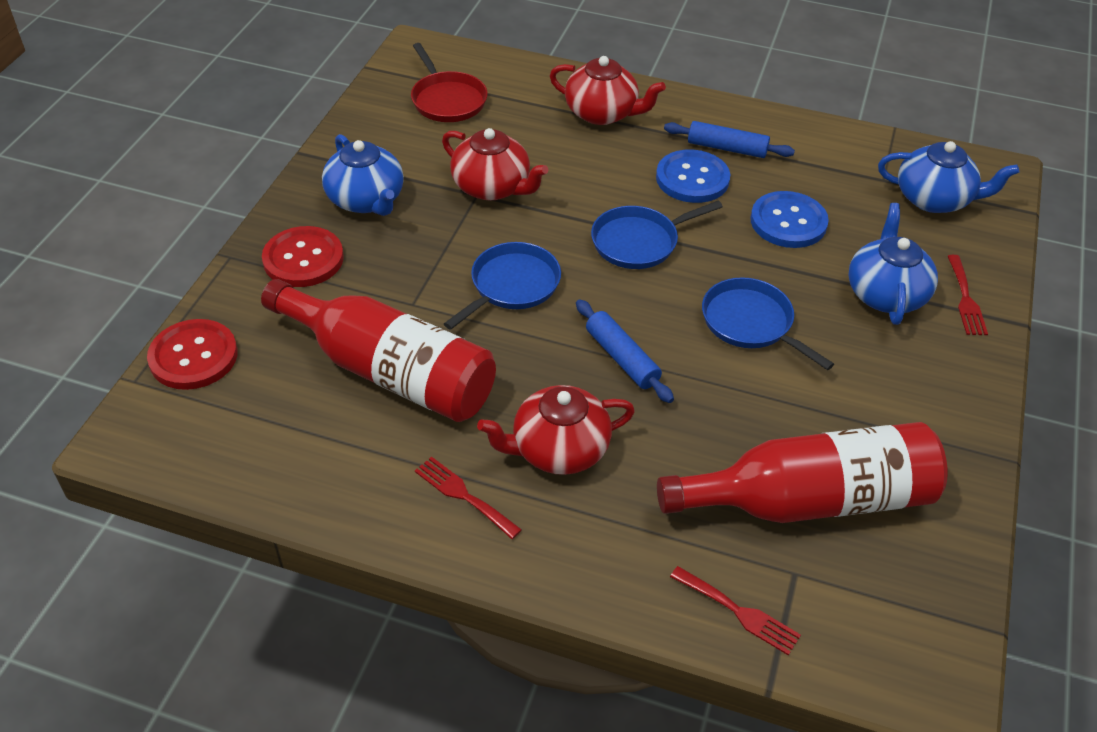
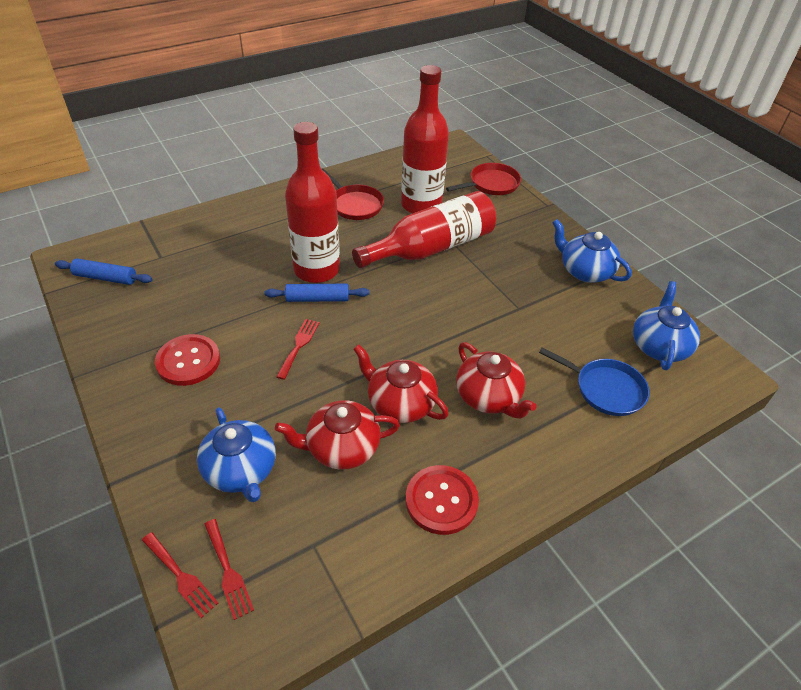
blue button: 2 -> 0
blue pan: 3 -> 1
red bottle: 2 -> 3
red pan: 1 -> 2

